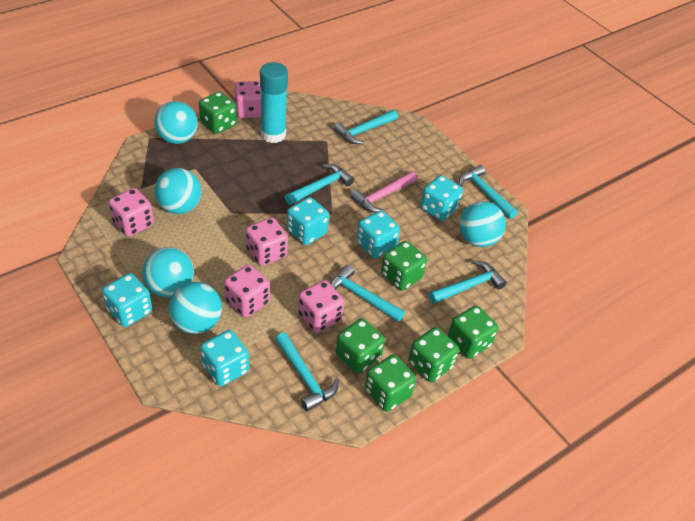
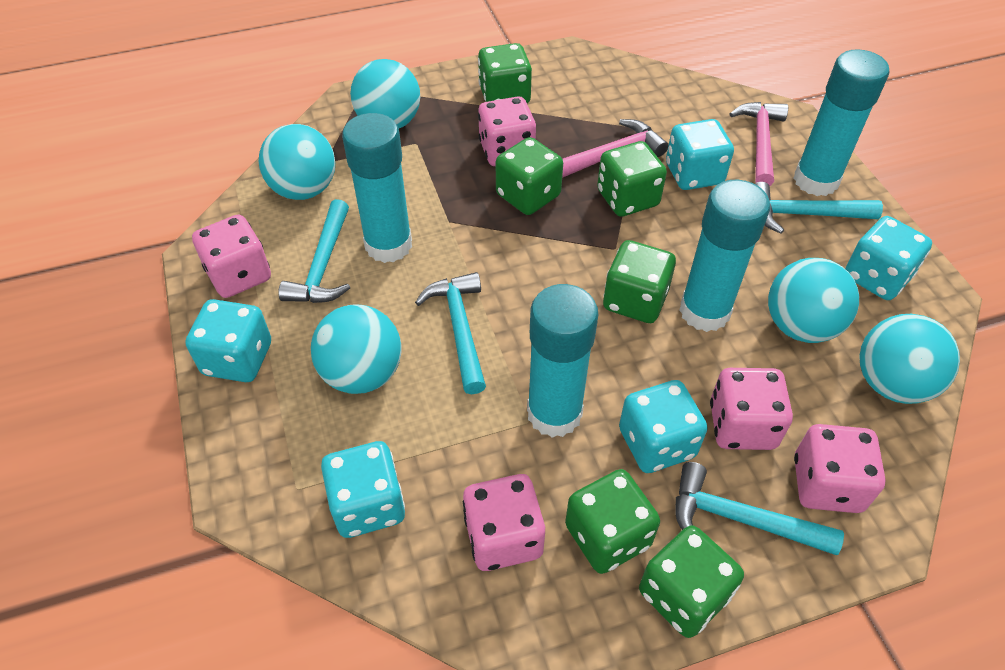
pink hammer: 1 -> 2
turquoise glue stick: 1 -> 4
turquoise hammer: 6 -> 4

